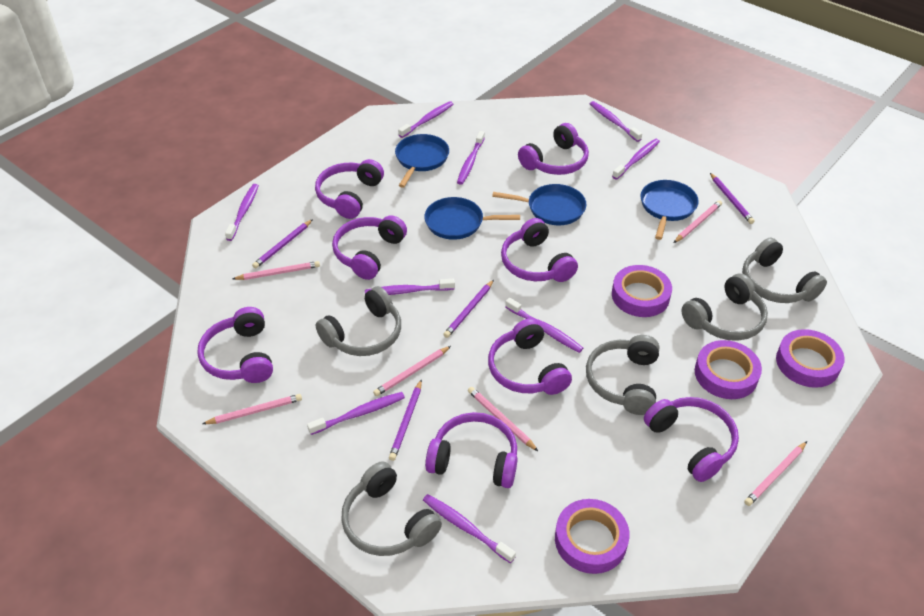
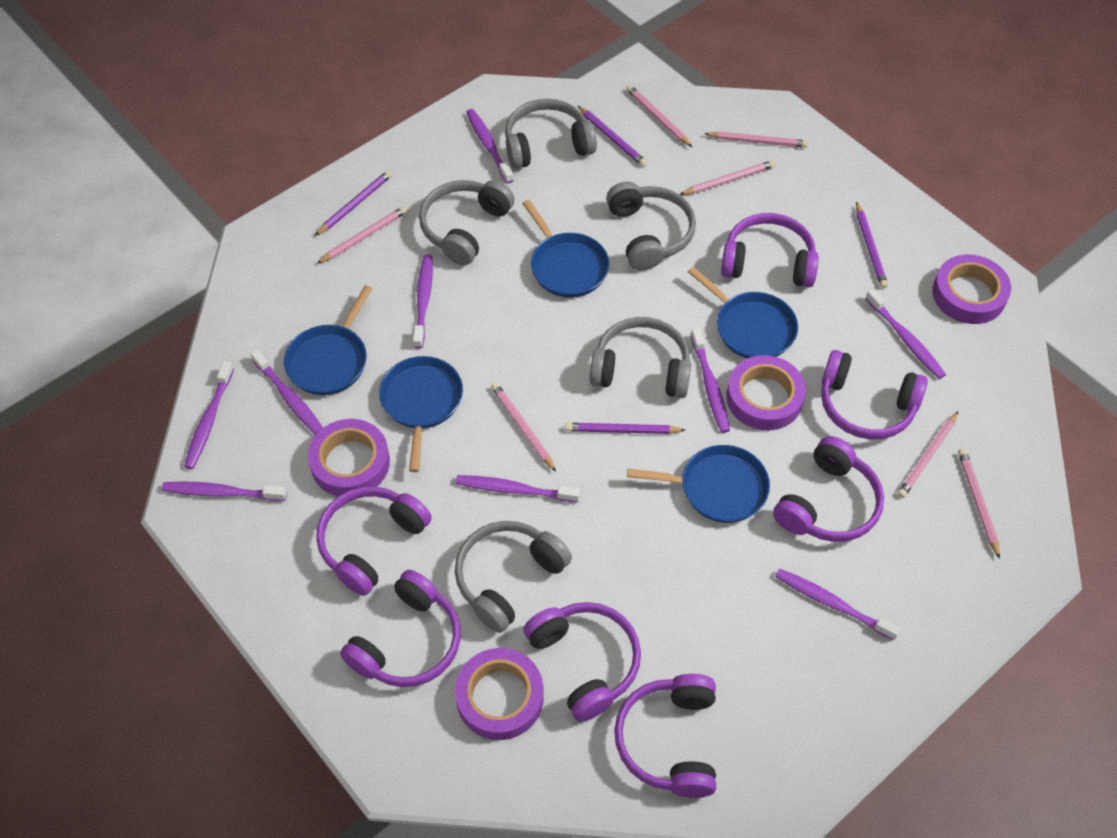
blue pan: 4 -> 5
pink pencil: 6 -> 7
purple headphones: 8 -> 7

